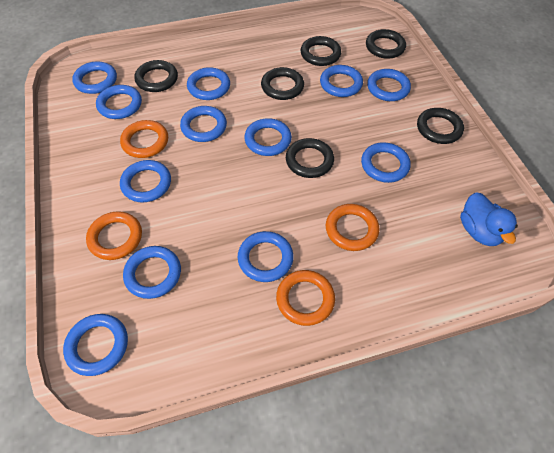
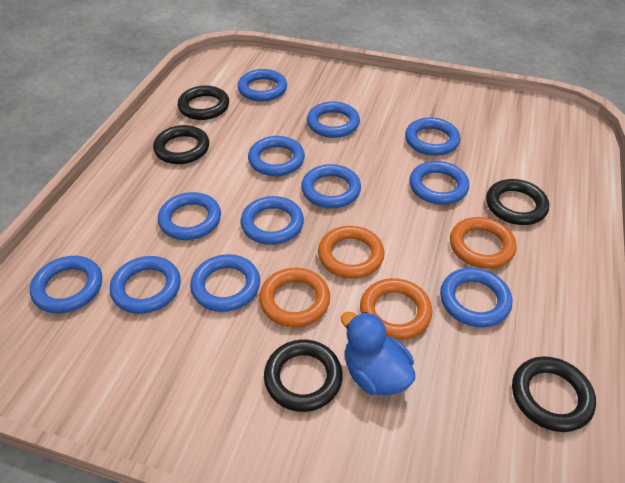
black ring: 6 -> 5

